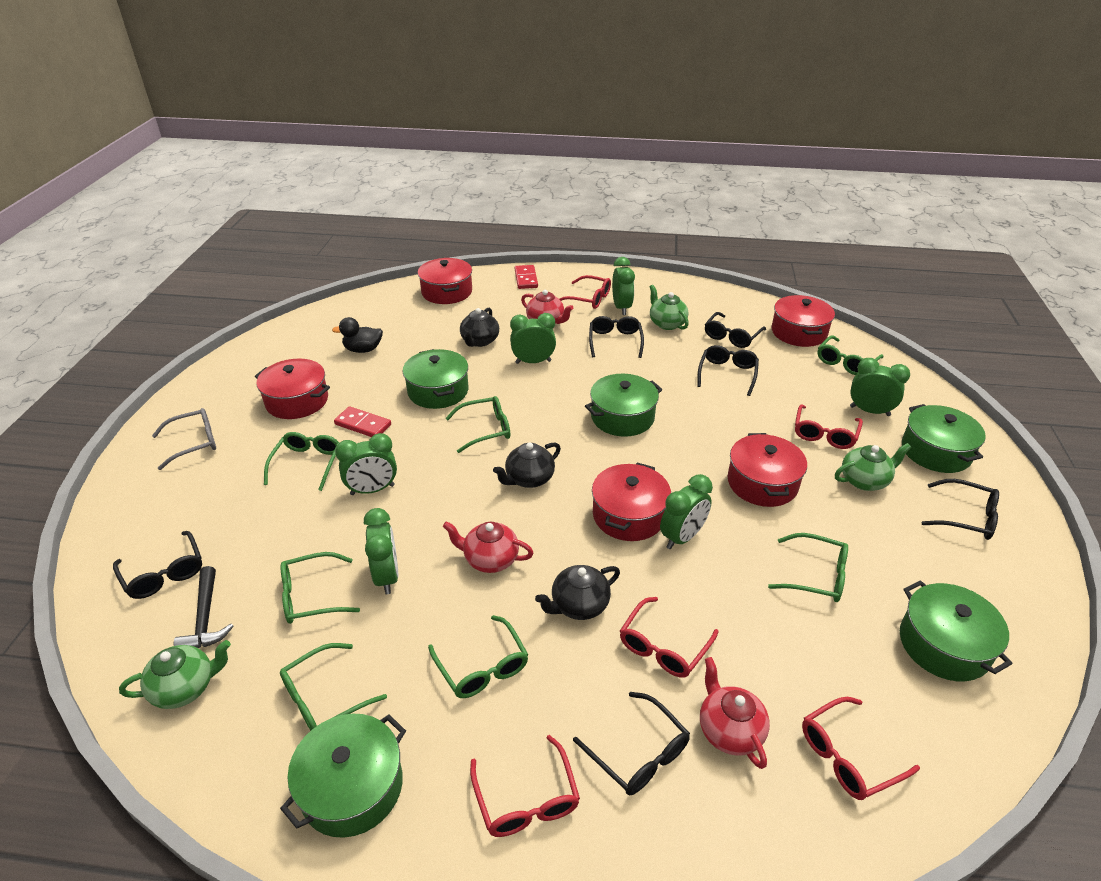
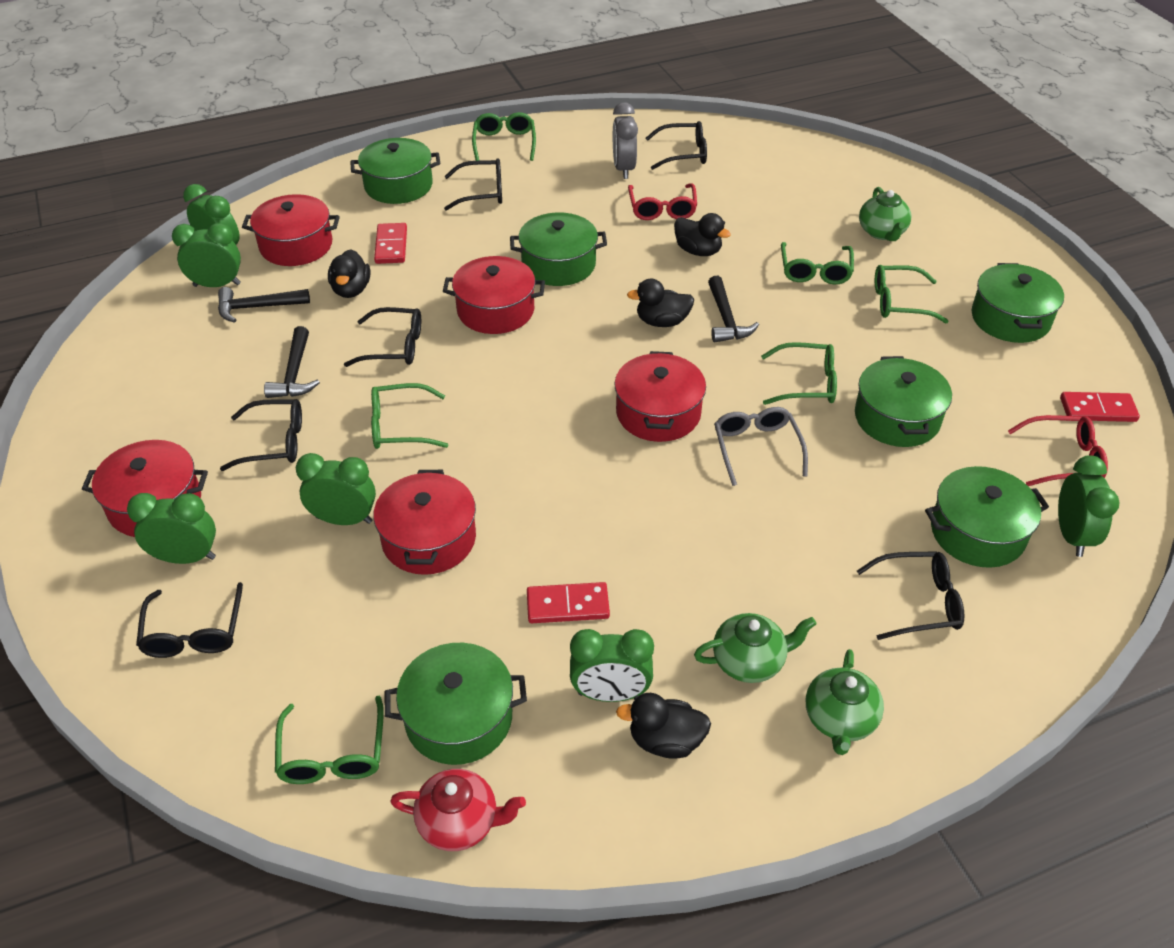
black duck: 1 -> 4
black hammer: 1 -> 3
black teapot: 3 -> 0
green glasses: 7 -> 6
green pot: 5 -> 6
grey clock: 0 -> 1
red domino: 2 -> 3
red glasses: 5 -> 2
red teapot: 3 -> 1

